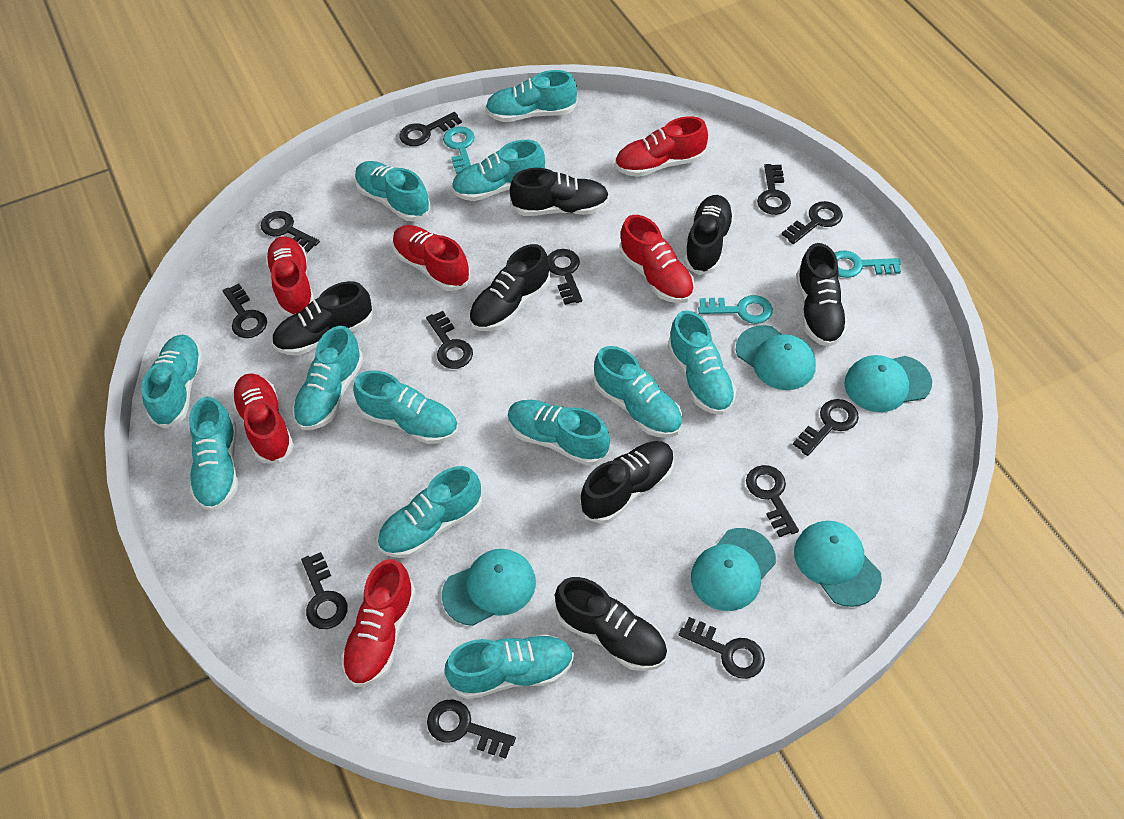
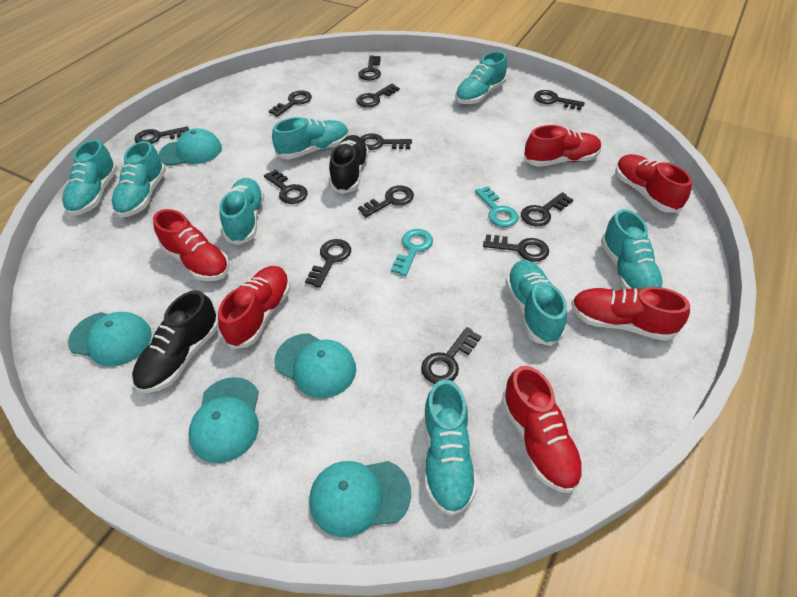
black shoe: 7 -> 2
turquoise key: 3 -> 2
turquoise shoe: 12 -> 8

